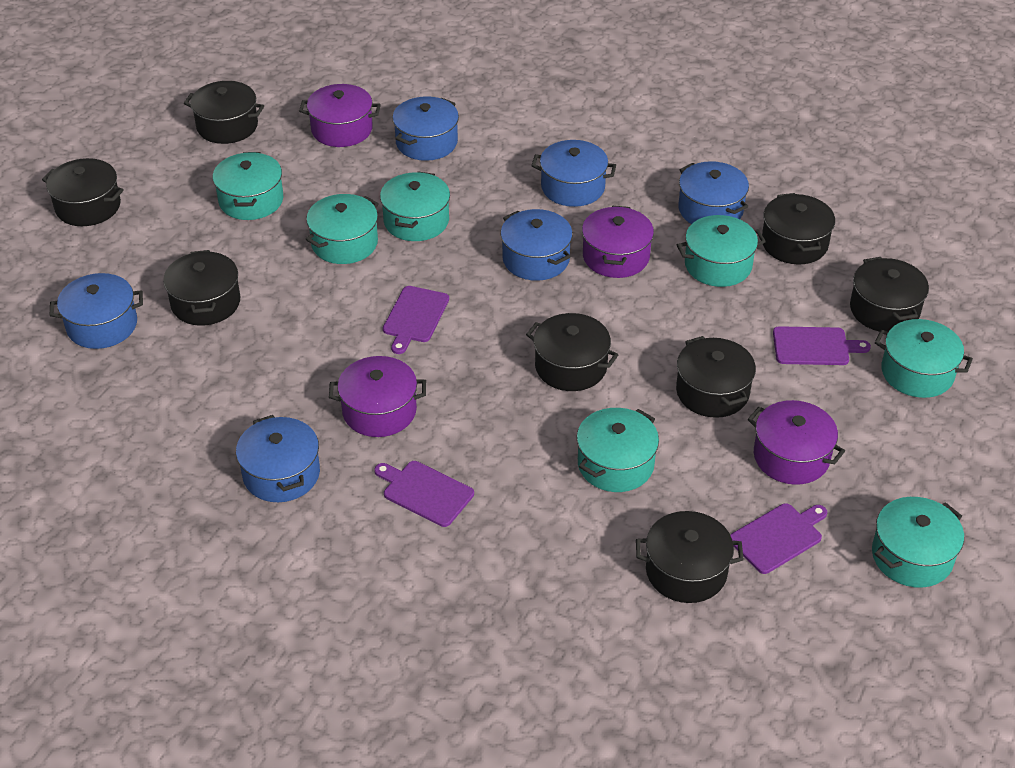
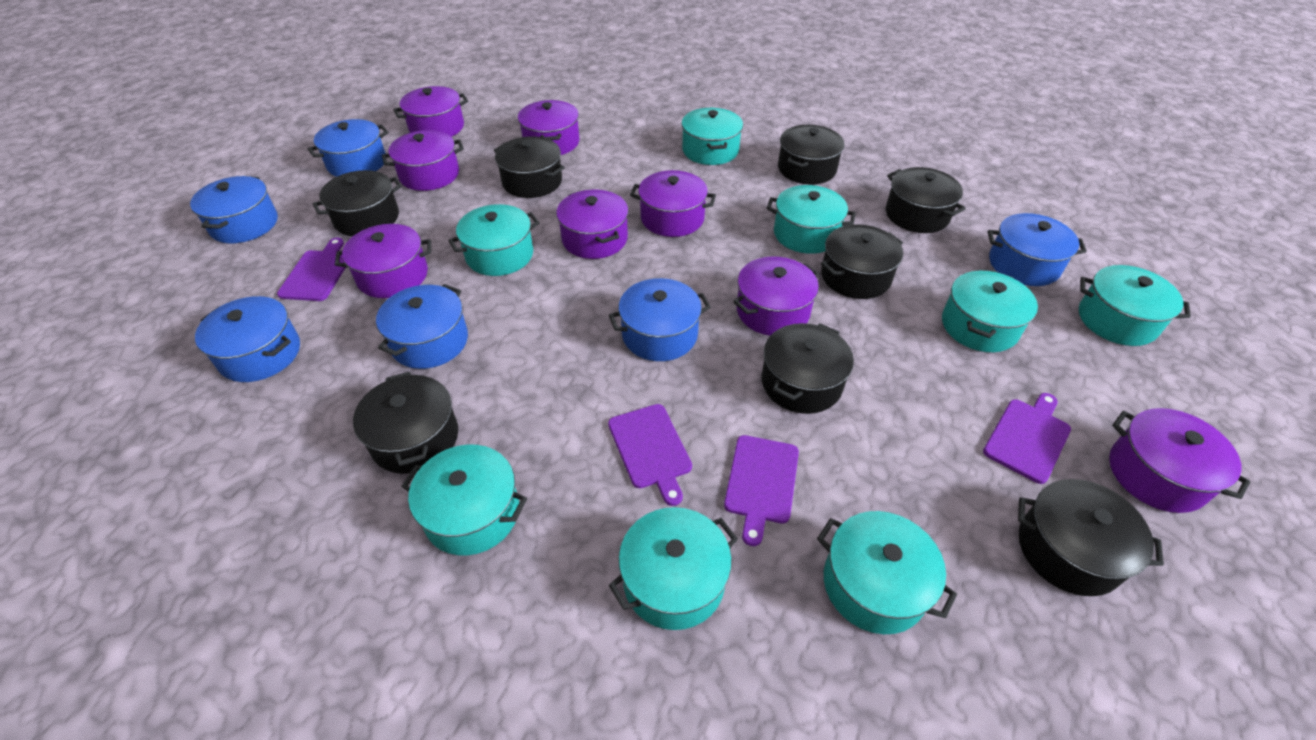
purple pot: 4 -> 8
turquoise pot: 7 -> 8

